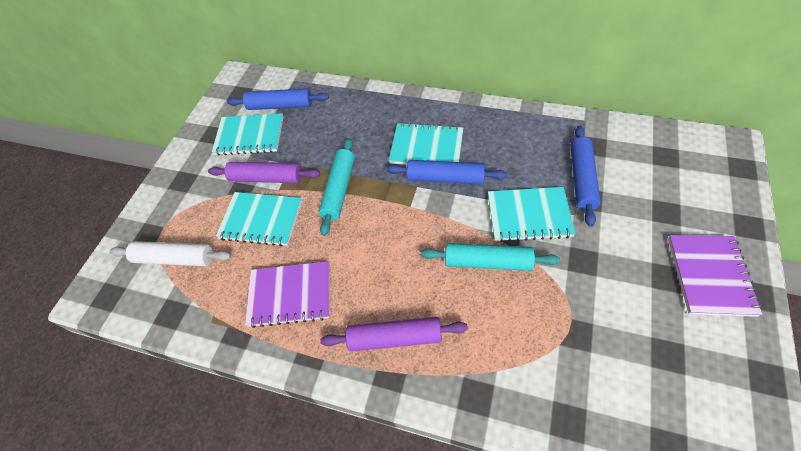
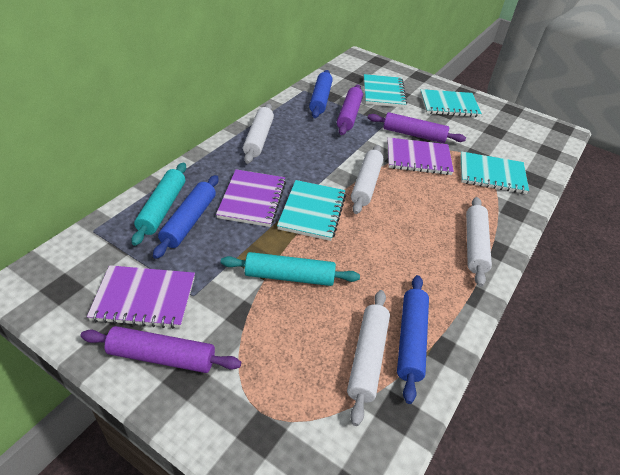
purple notebook: 2 -> 3
purple rolling pin: 2 -> 3
white rolling pin: 1 -> 4

